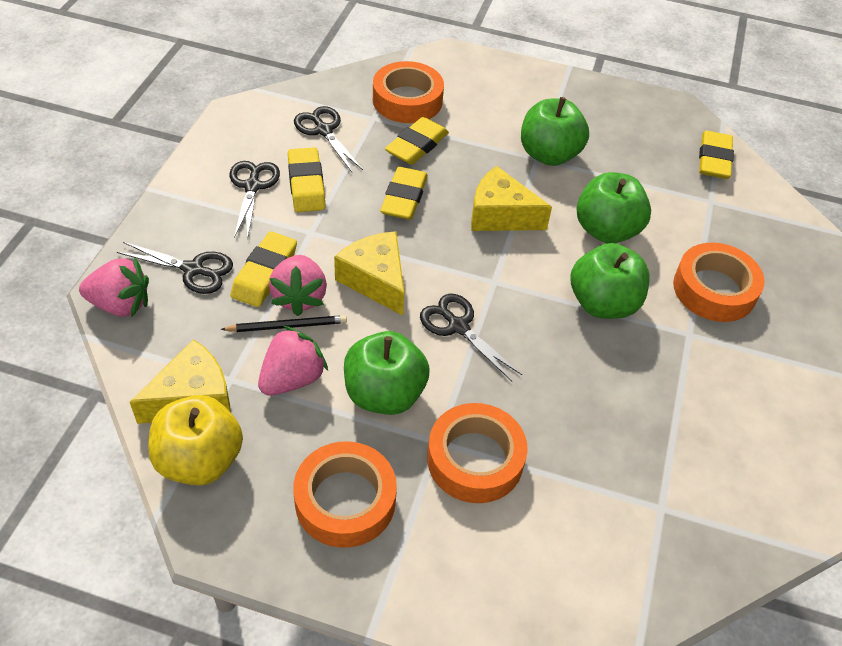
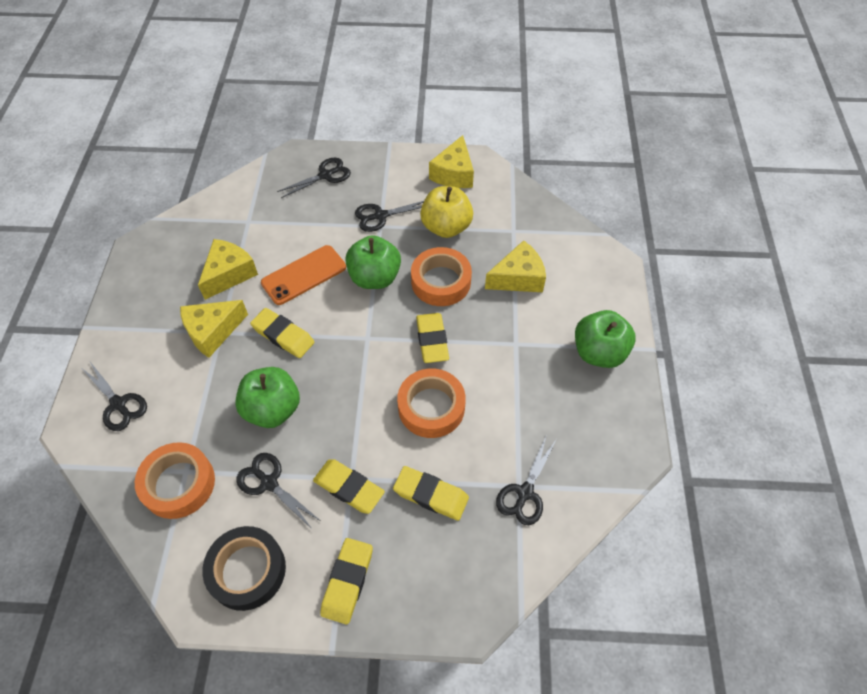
black pencil: 1 -> 0
black scissors: 4 -> 5
black tape: 0 -> 1
green apple: 4 -> 3
orange phone: 0 -> 1
orange tape: 4 -> 3
pink strawberry: 3 -> 0
yellow cheese: 3 -> 4

